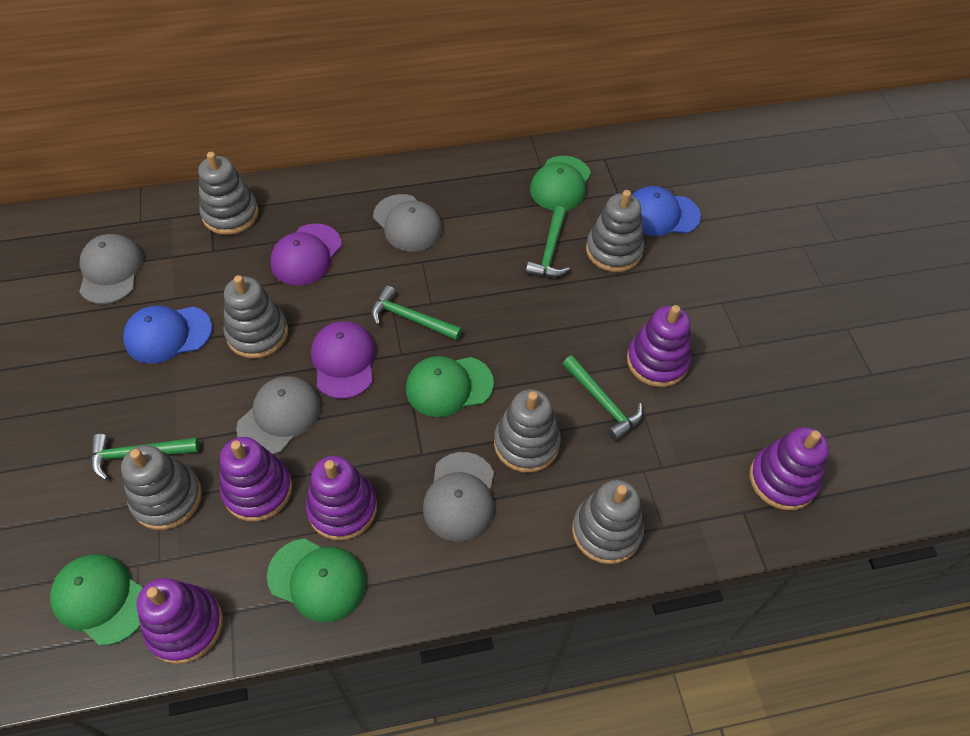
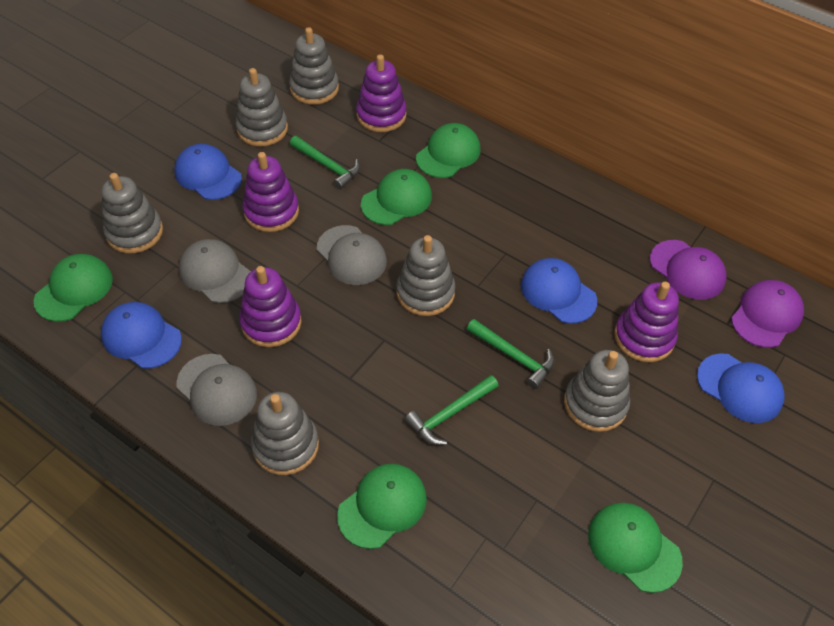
blue cap: 2 -> 4
green cap: 4 -> 5
green hammer: 4 -> 3
grey cap: 4 -> 3
purple stacking toy: 5 -> 4

